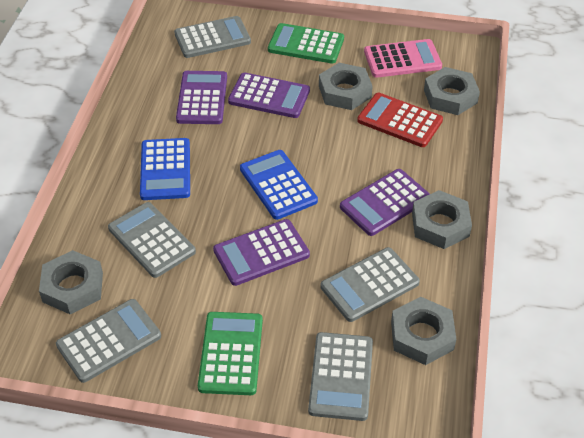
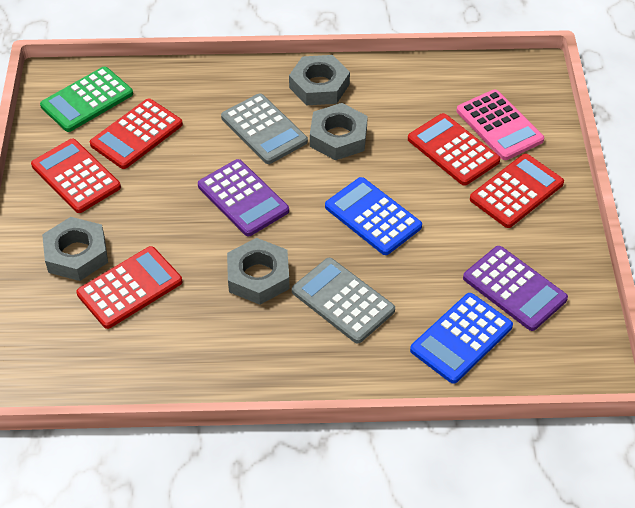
green calculator: 2 -> 1
grey calculator: 5 -> 2
grey nut: 5 -> 4
purple calculator: 4 -> 2
red calculator: 1 -> 5

